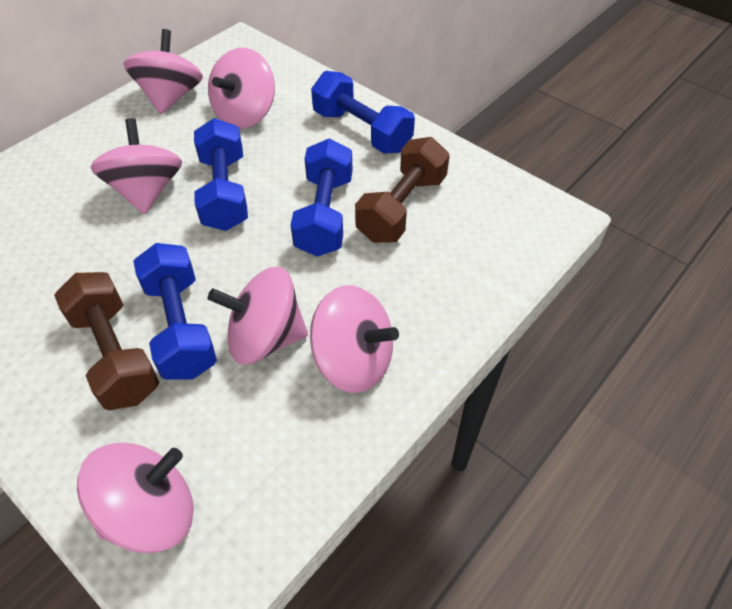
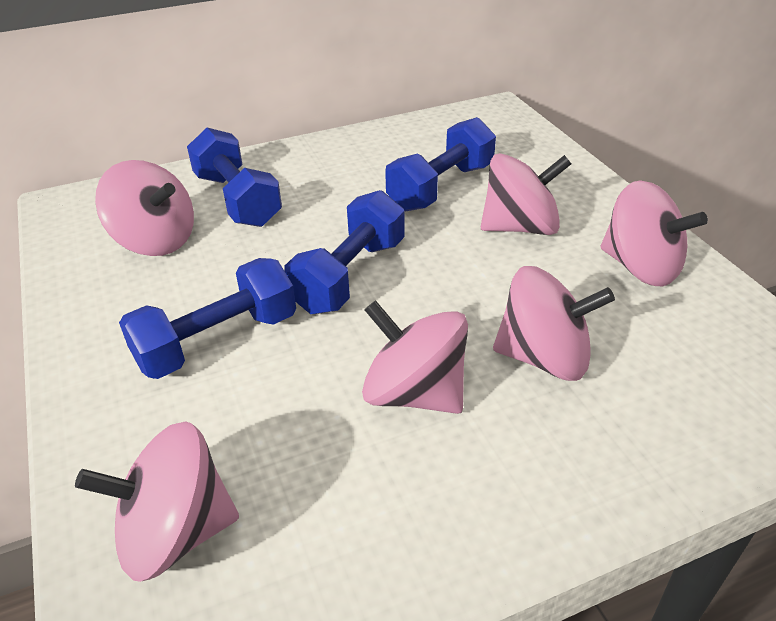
brown dumbbell: 2 -> 0

